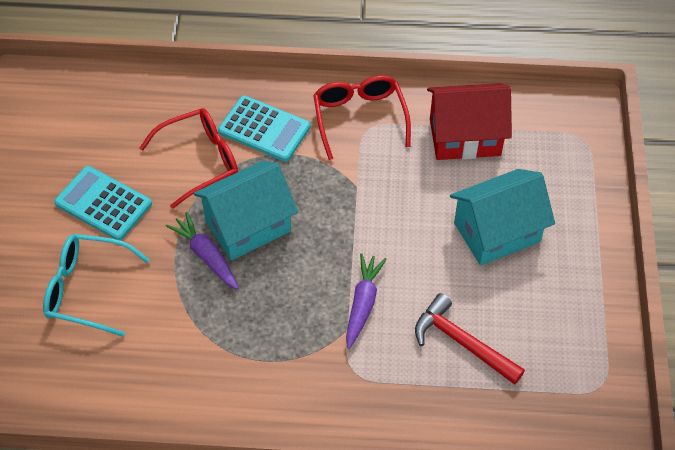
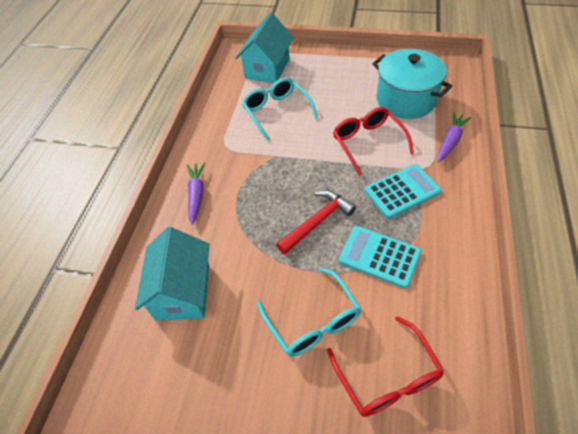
red house: 1 -> 0
turquoise glasses: 1 -> 2
turquoise pot: 0 -> 1

